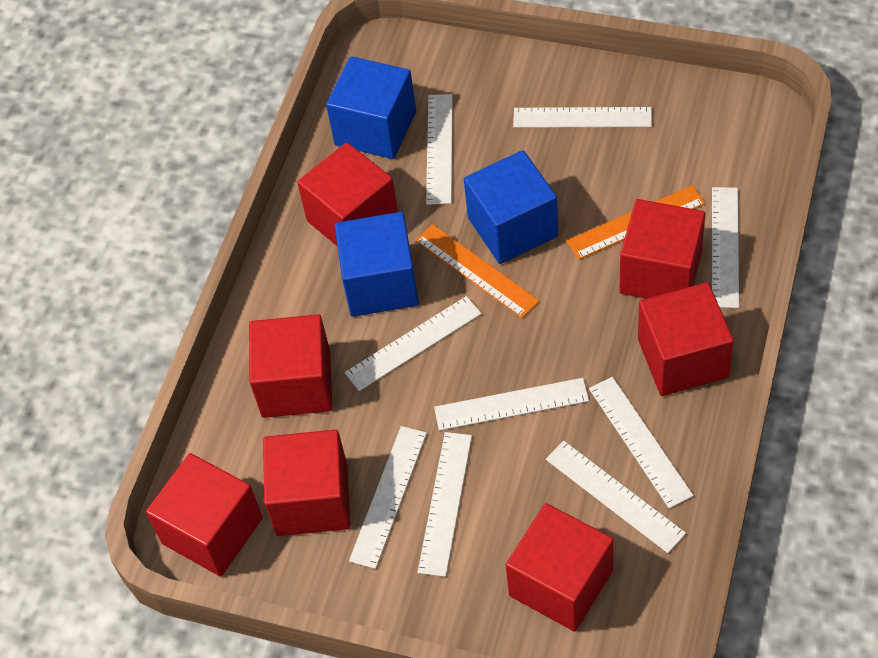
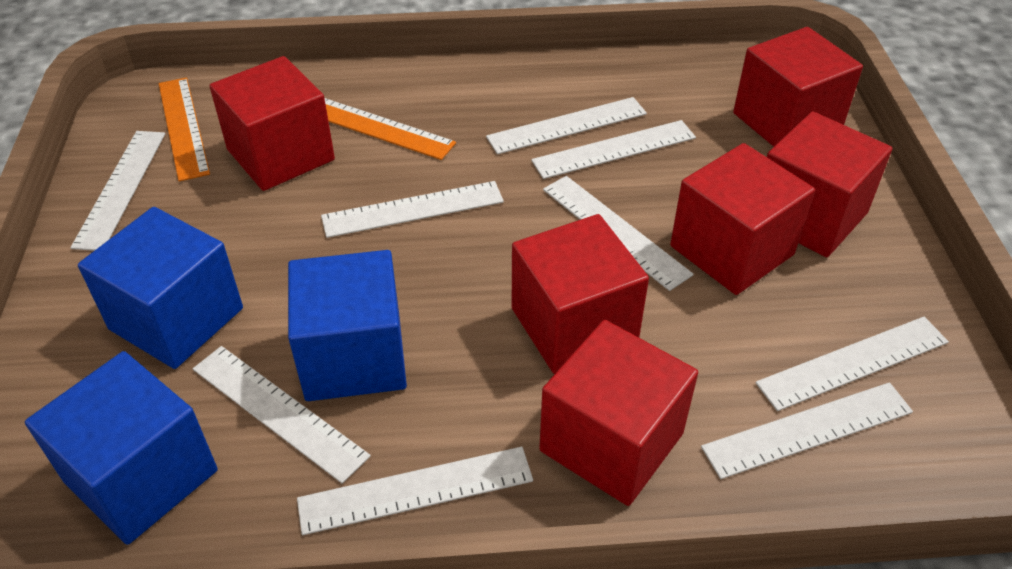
red cube: 7 -> 6

